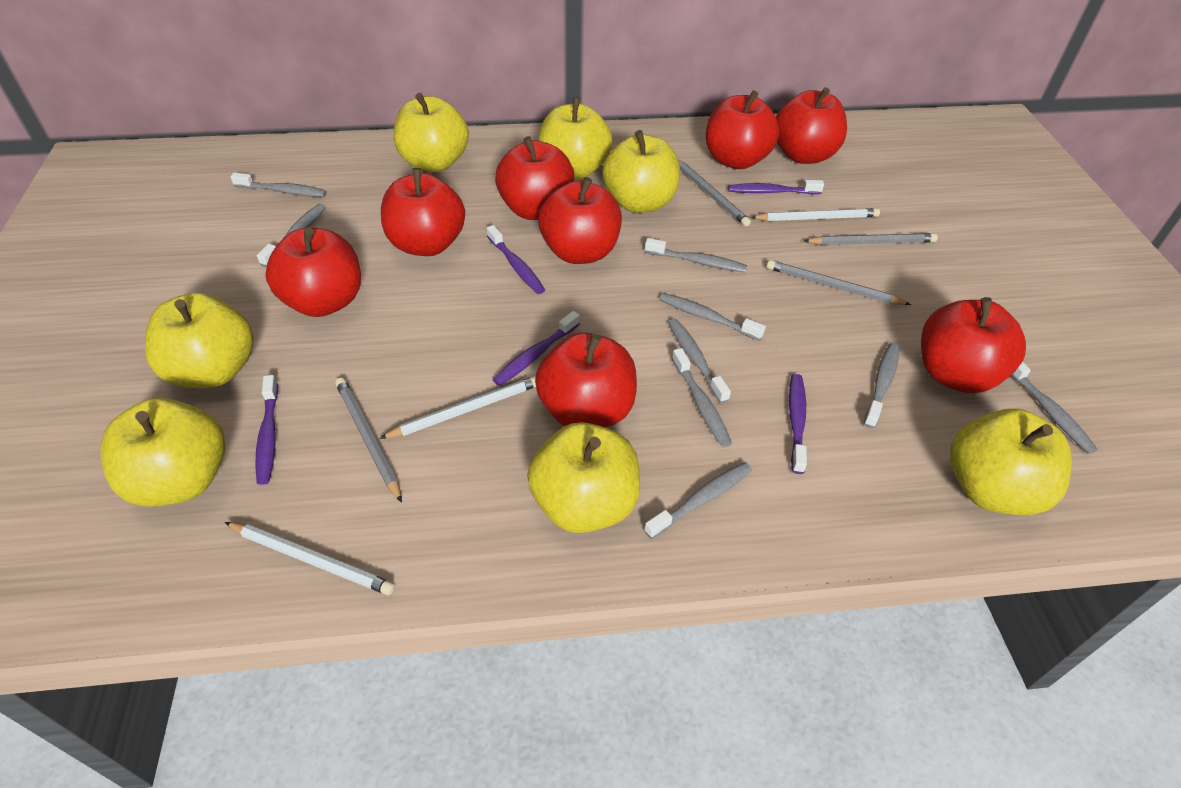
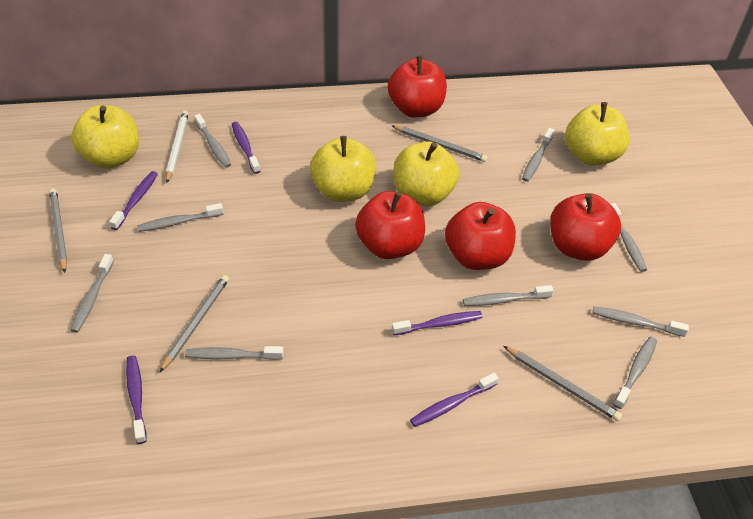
red apple: 8 -> 4
white pencil: 3 -> 1
yellow apple: 7 -> 4

